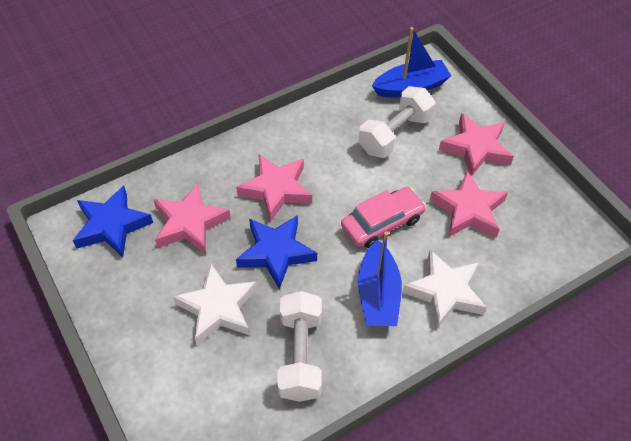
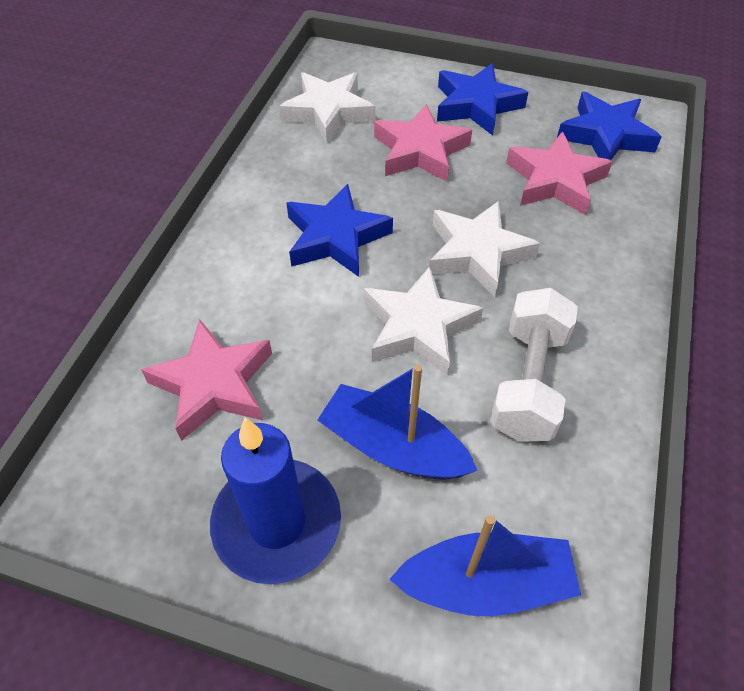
blue candle: 0 -> 1
blue star: 2 -> 3
pink car: 1 -> 0
pink star: 4 -> 3
white dumbbell: 2 -> 1
white star: 2 -> 3

